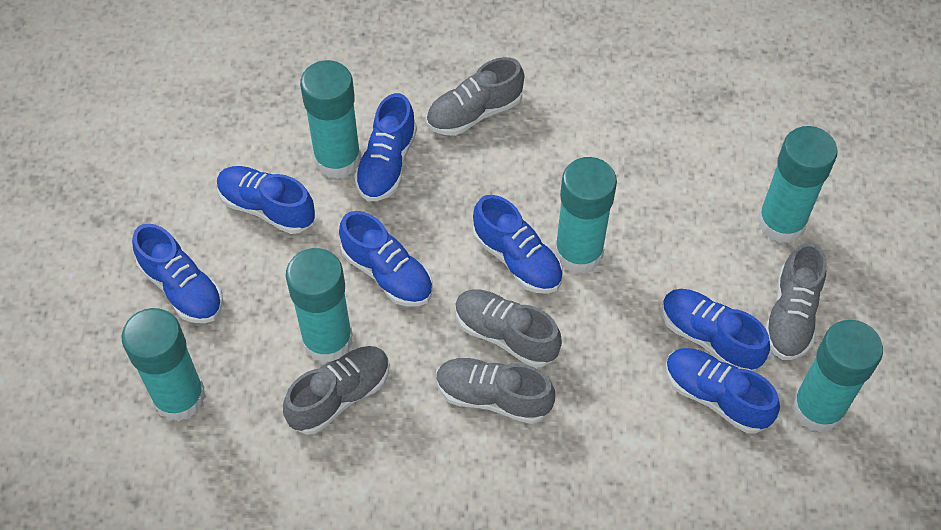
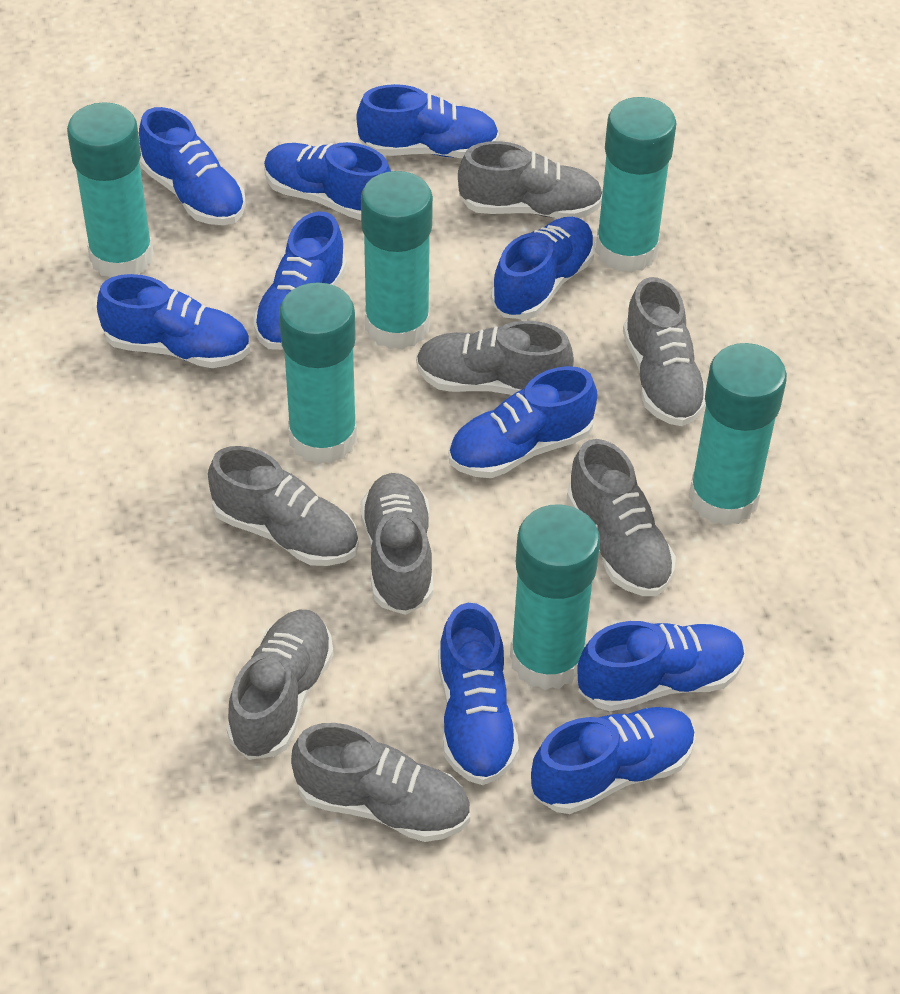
blue shoe: 7 -> 10
grey shoe: 5 -> 8

